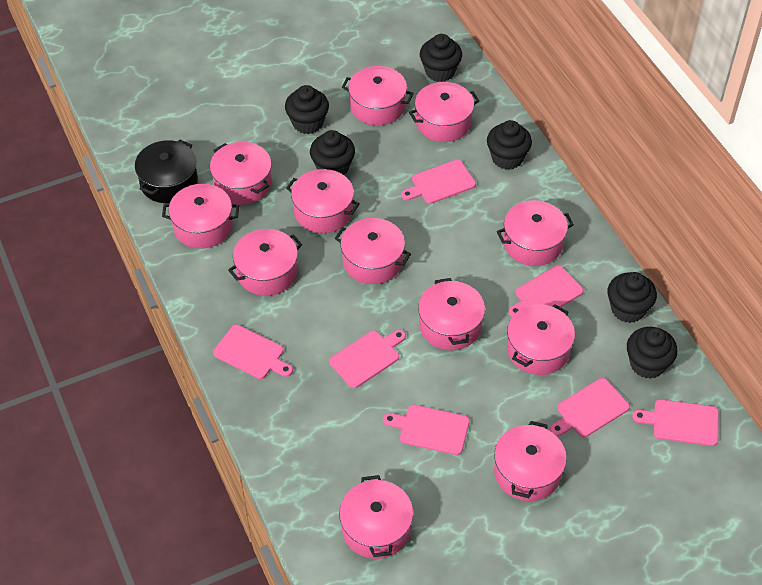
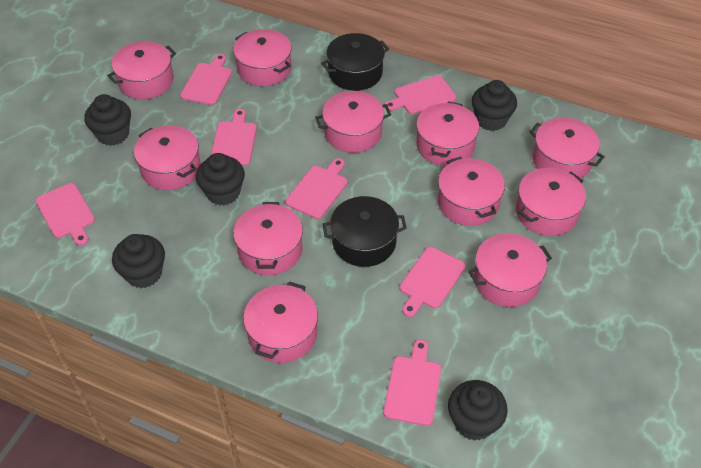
black cupcake: 6 -> 5
black pot: 1 -> 2
pink pot: 12 -> 11

